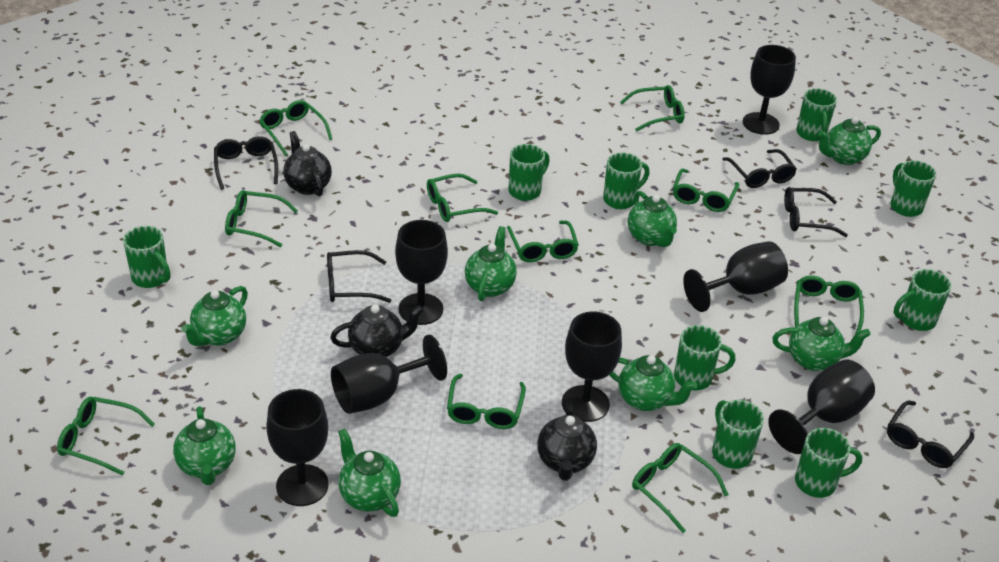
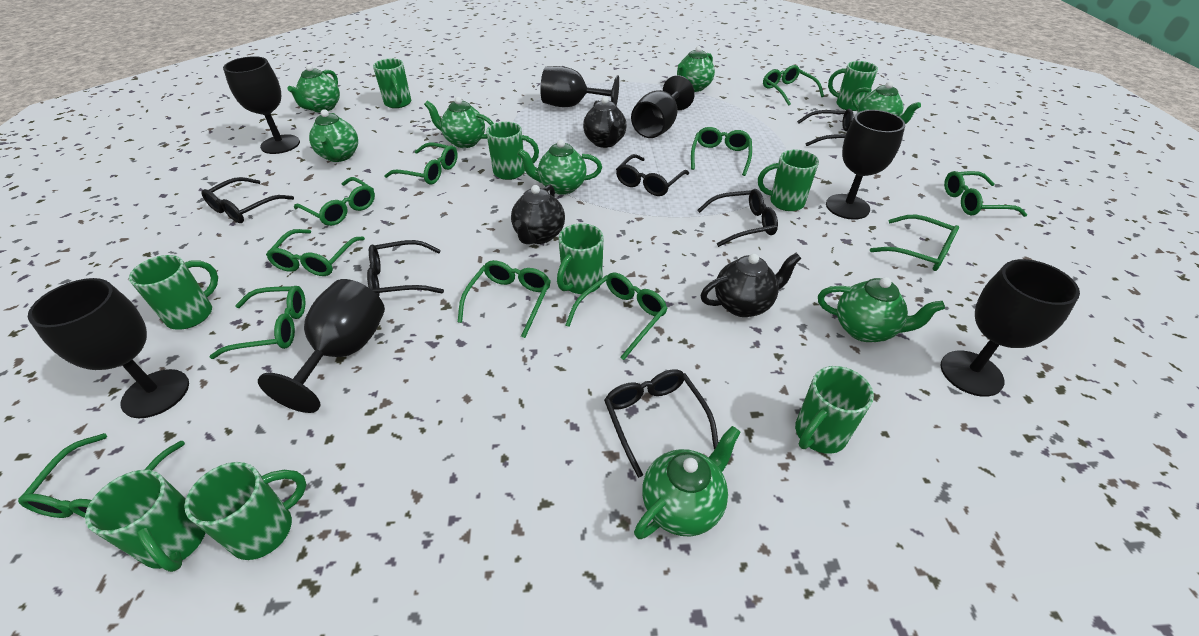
black glasses: 5 -> 6
green glasses: 10 -> 11

